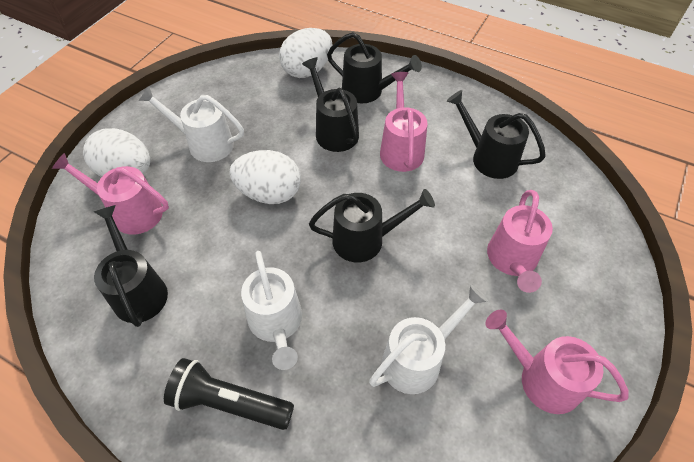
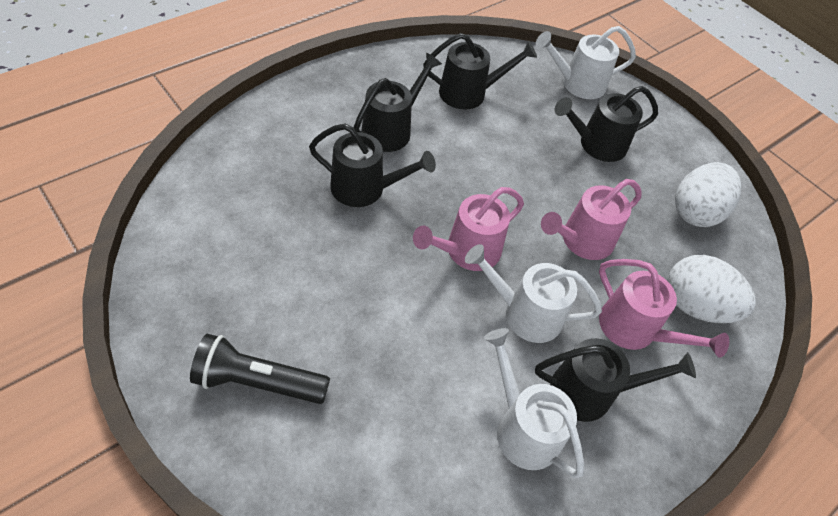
pink watering can: 4 -> 3
white egg: 3 -> 2

